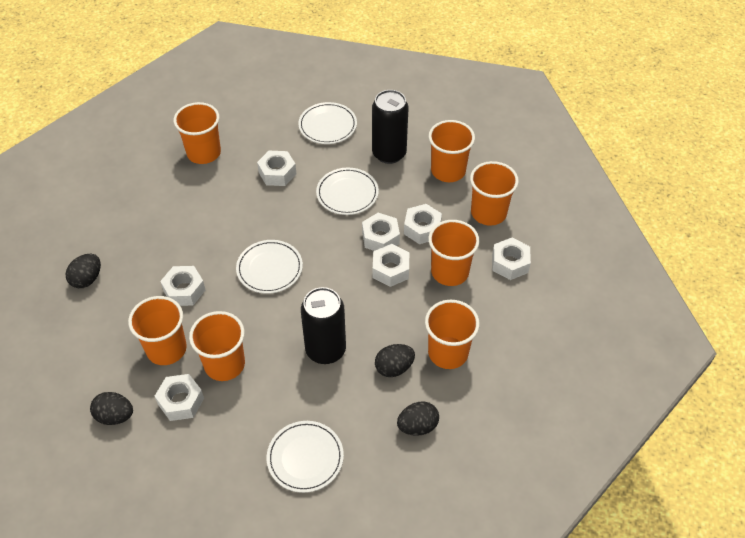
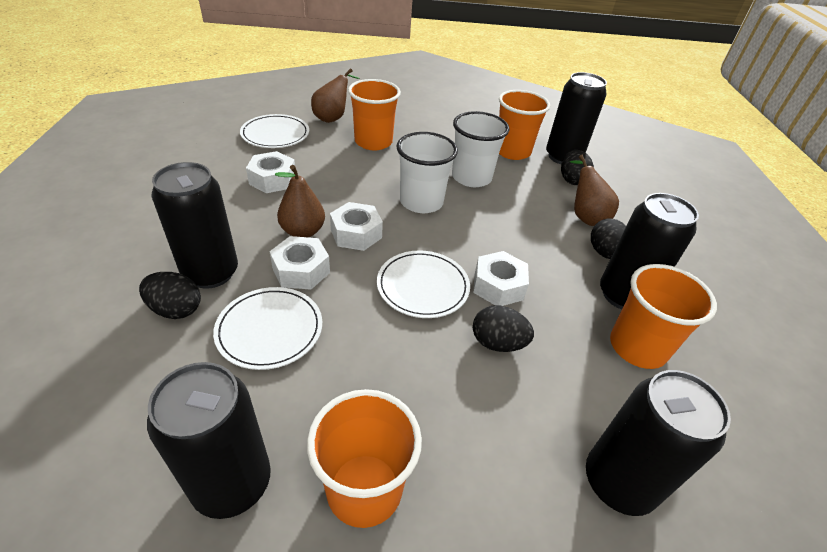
black can: 2 -> 5
brown pear: 0 -> 3
orange cup: 7 -> 4
white cup: 0 -> 2
white nut: 7 -> 4
white plate: 4 -> 3

